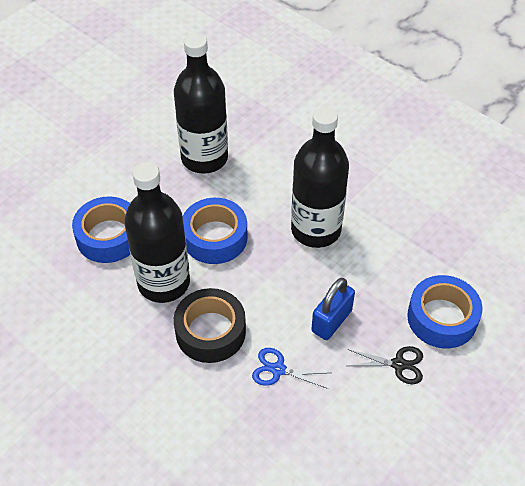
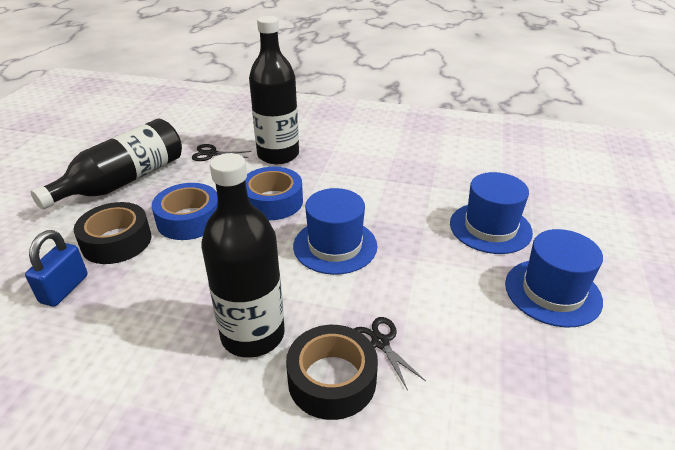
black scissors: 1 -> 2
black tape: 1 -> 2
blue hat: 0 -> 3
blue scissors: 1 -> 0
blue tape: 3 -> 2

